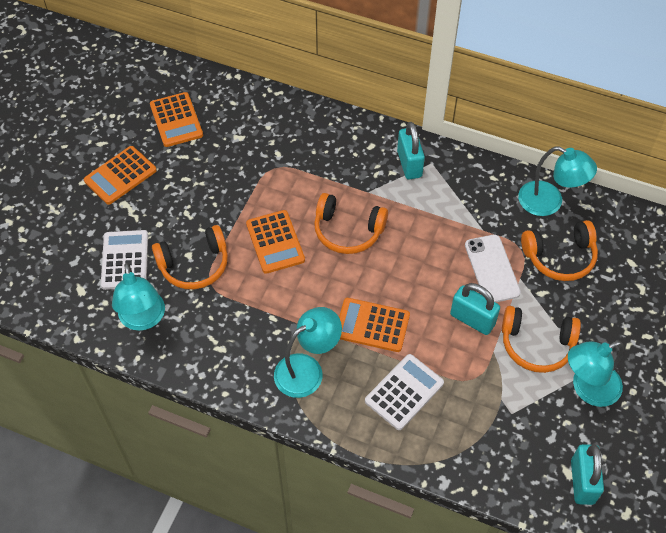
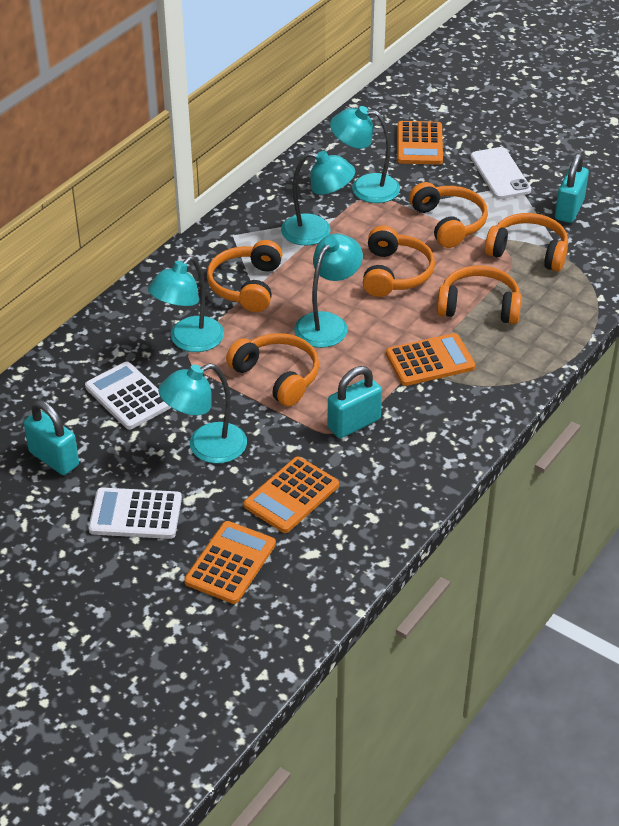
orange headphones: 4 -> 6
turquoise lamp: 4 -> 5

